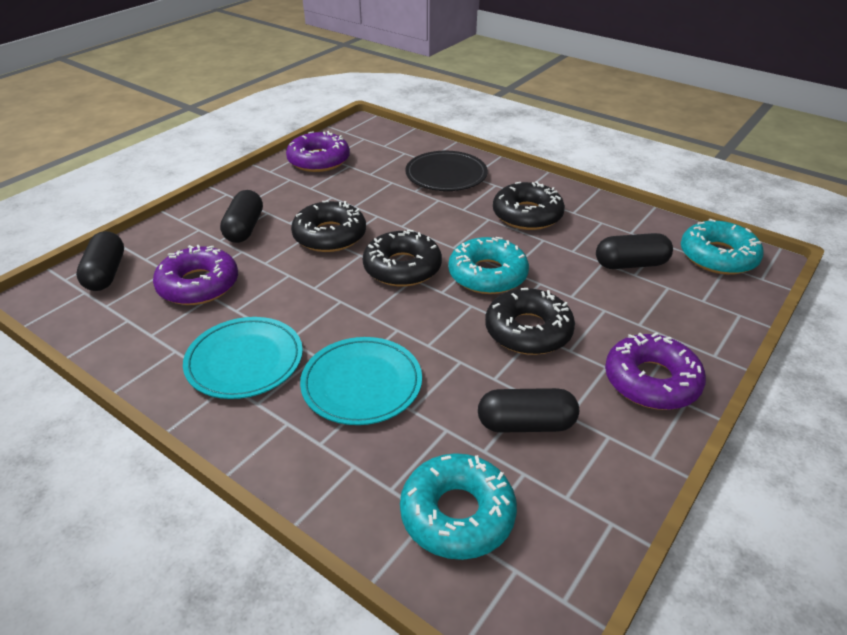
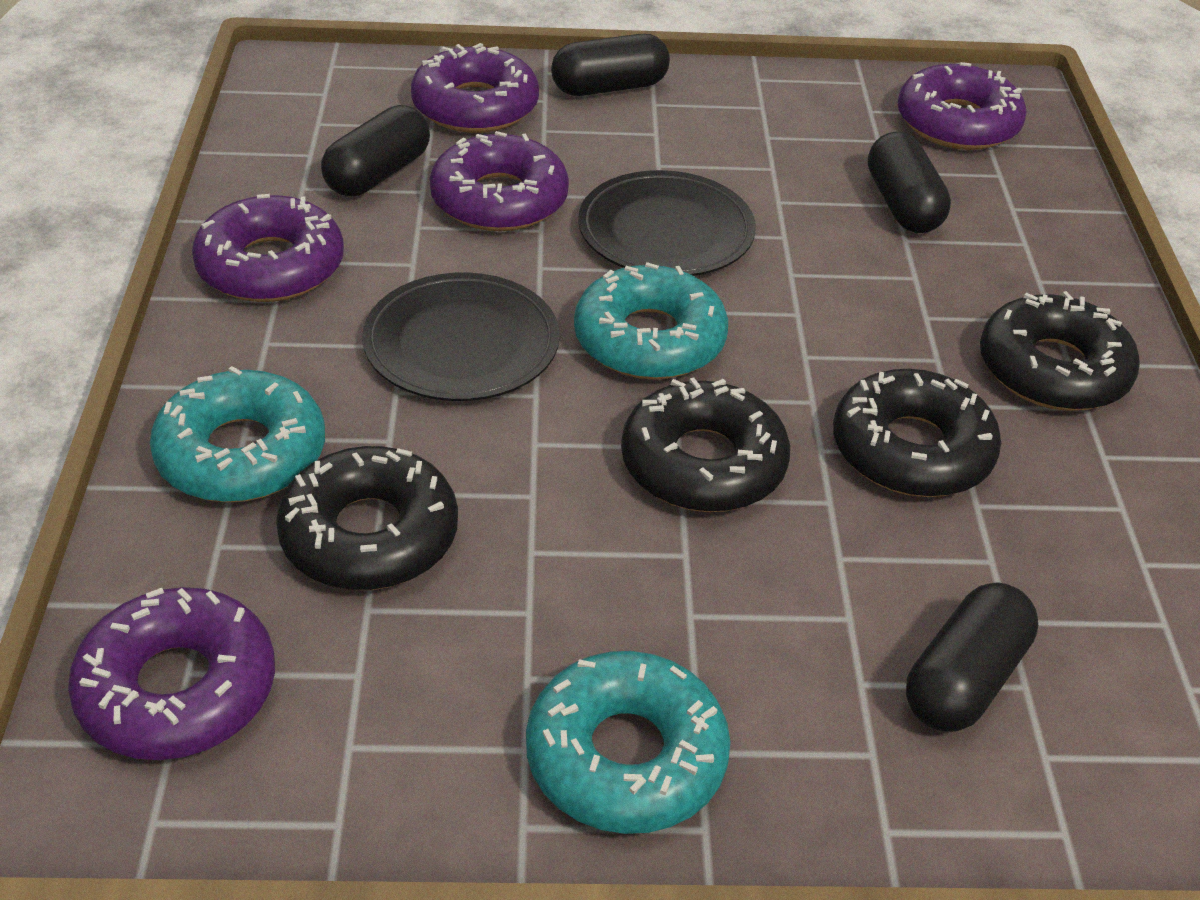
black plate: 1 -> 2
purple donut: 3 -> 5
turquoise plate: 2 -> 0

